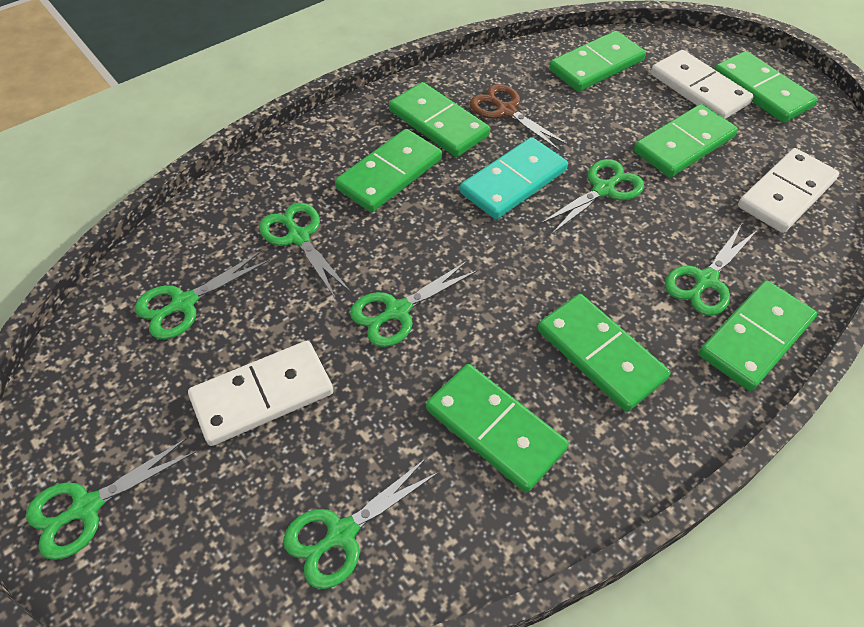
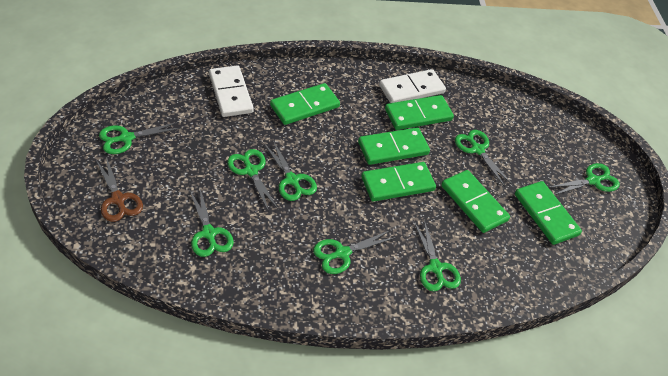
green domino: 8 -> 6
green scissors: 7 -> 8
turquoise domino: 1 -> 0
white domino: 3 -> 2

